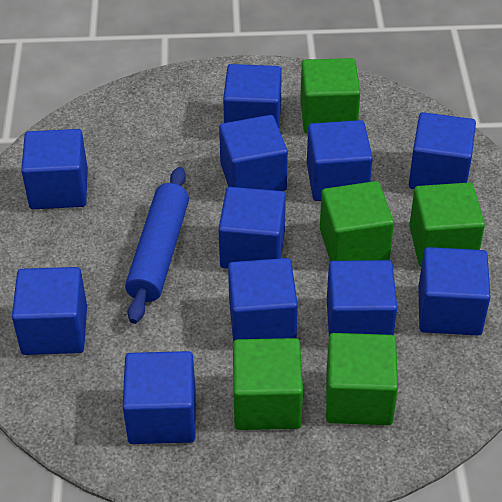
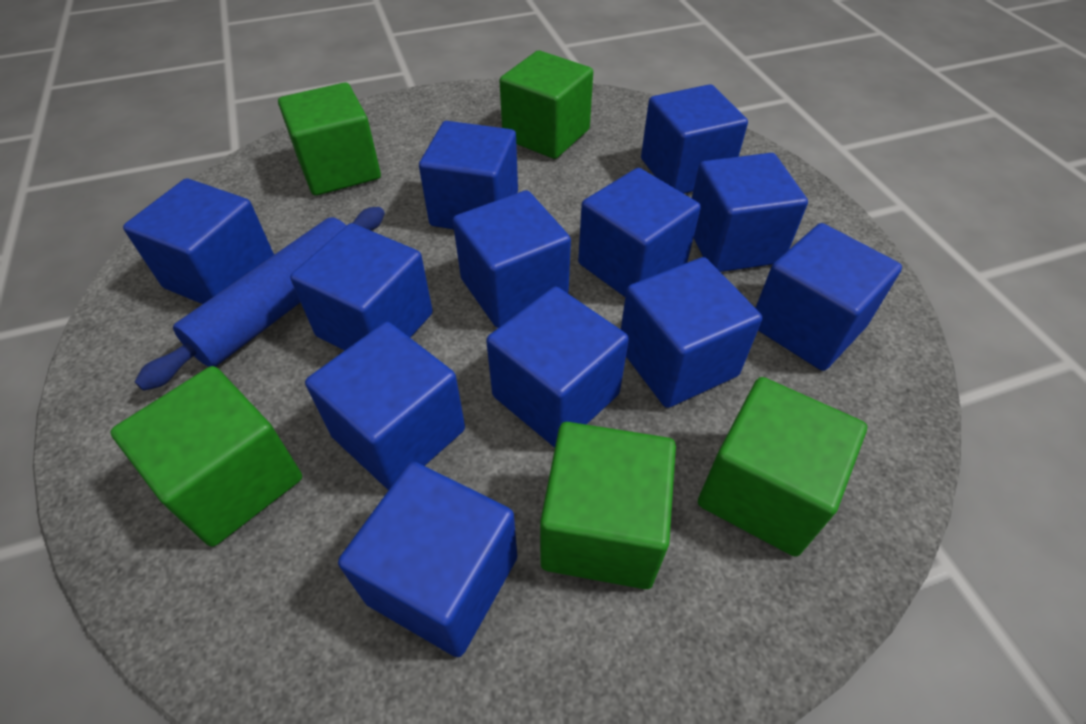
blue cube: 11 -> 12

